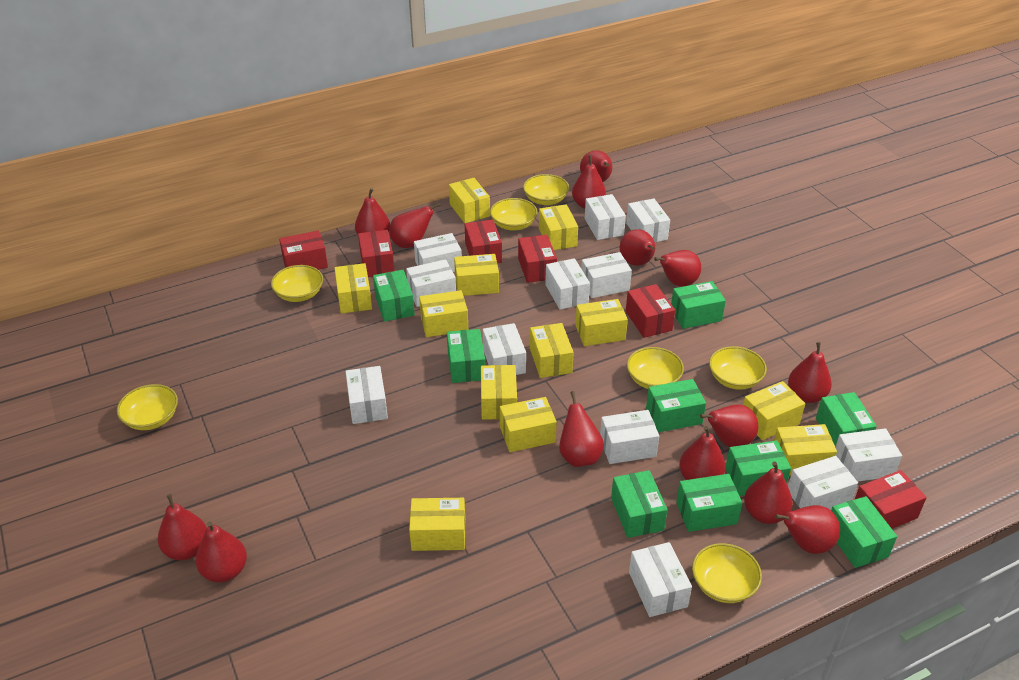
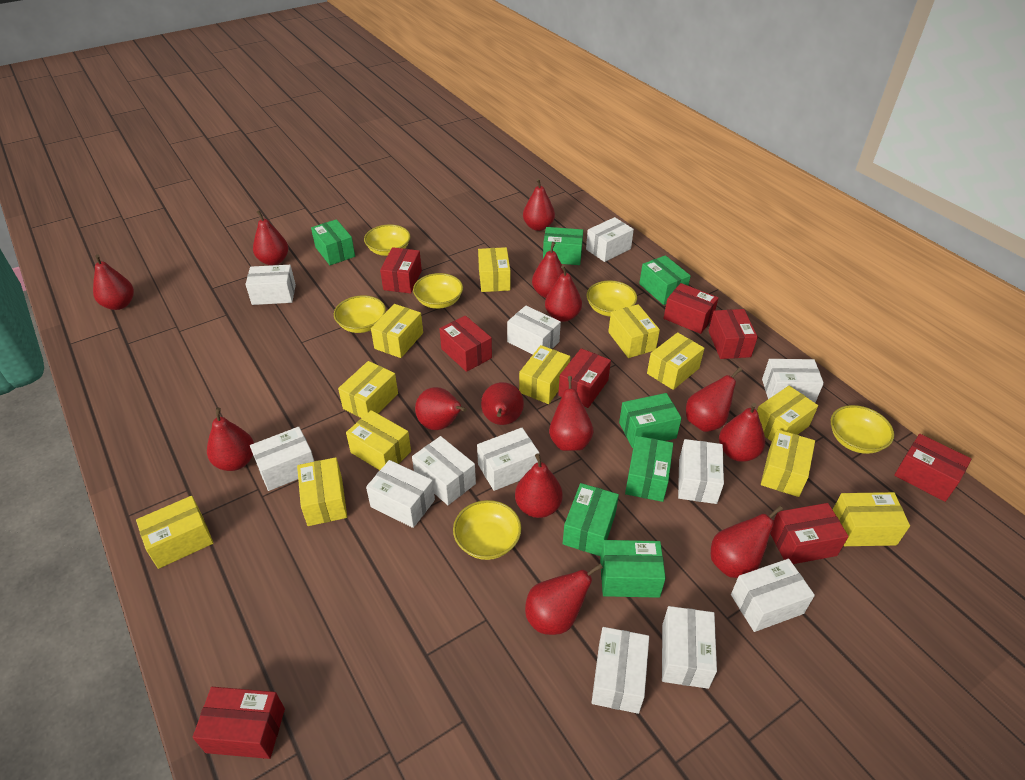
green box: 9 -> 7
red box: 6 -> 8
yellow bowl: 7 -> 6

